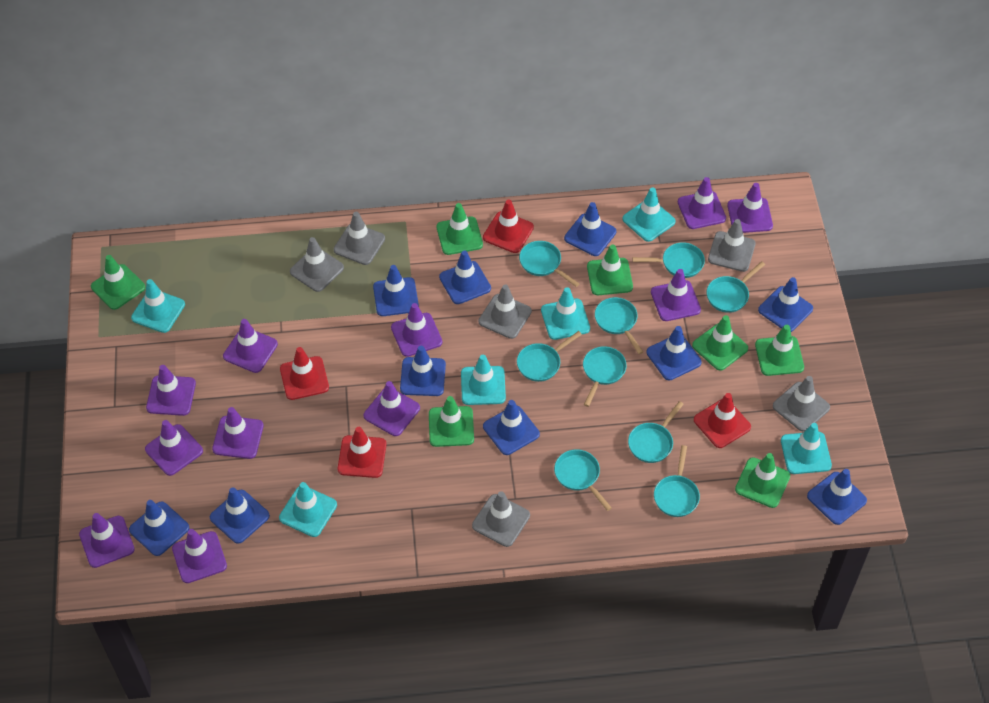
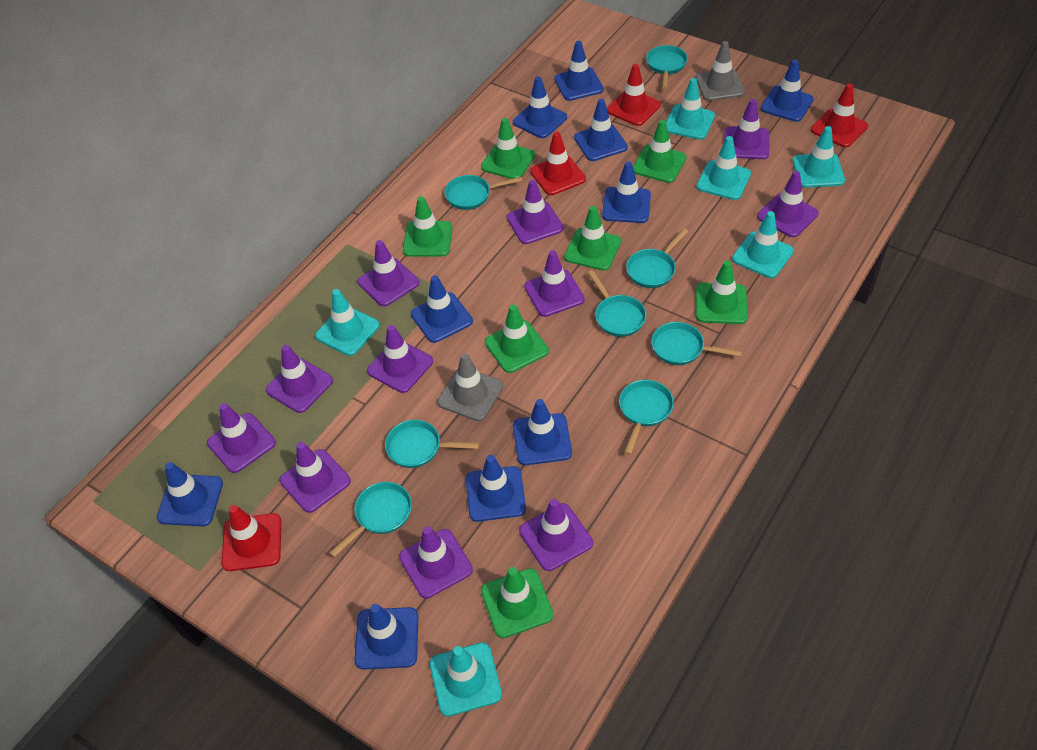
grey traffic cone: 6 -> 2
turquoise pan: 9 -> 8

